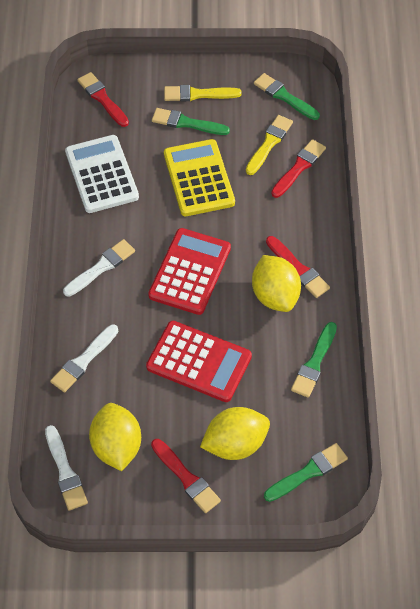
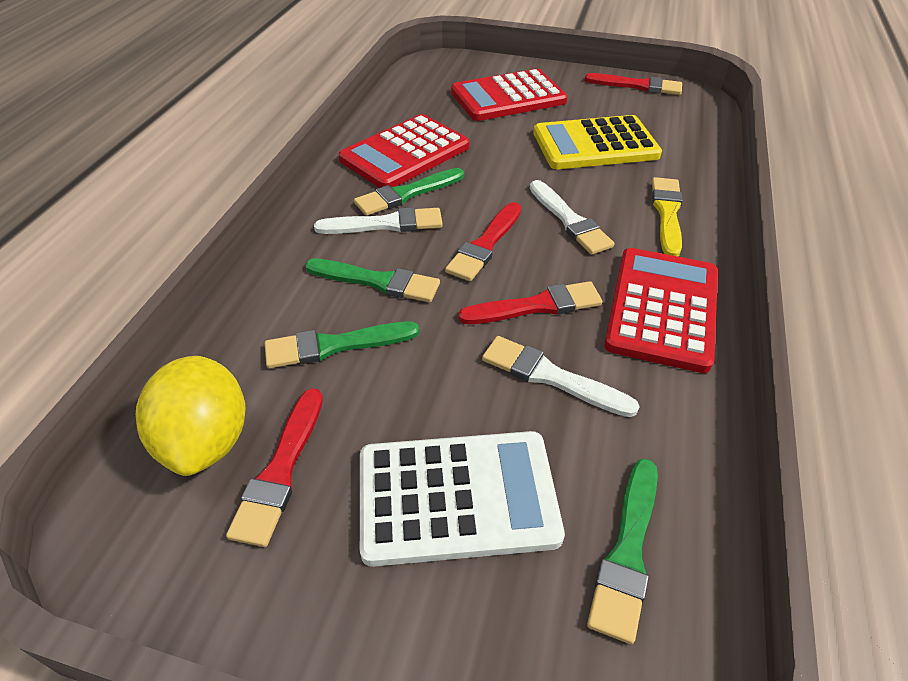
red calculator: 2 -> 3
yellow brush: 2 -> 1
yellow lemon: 3 -> 1

